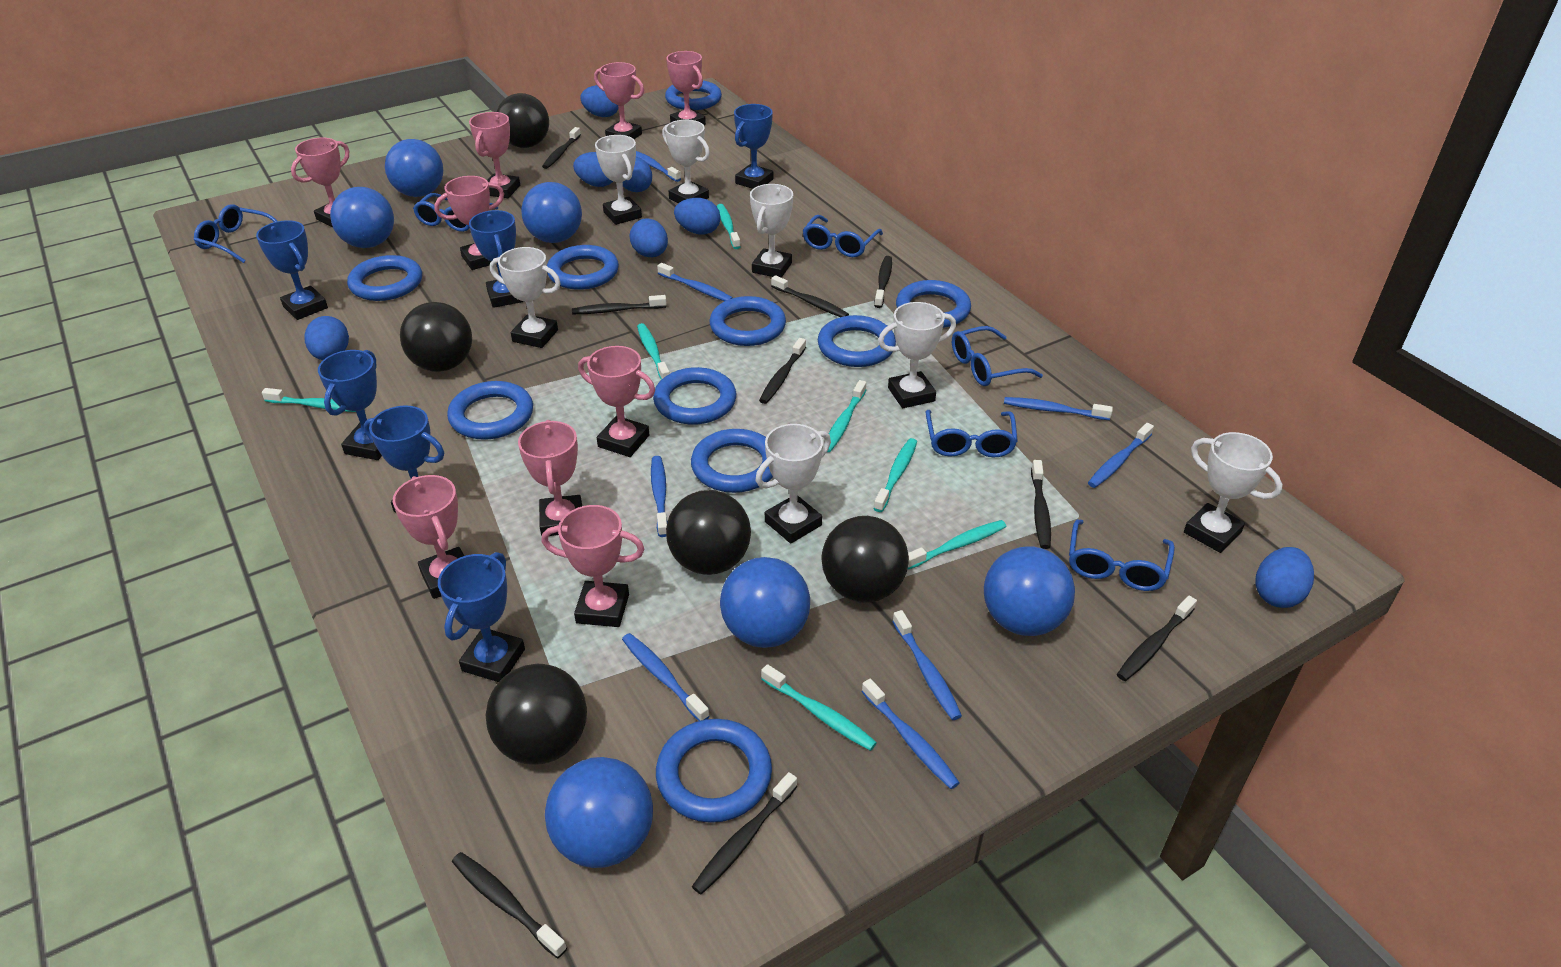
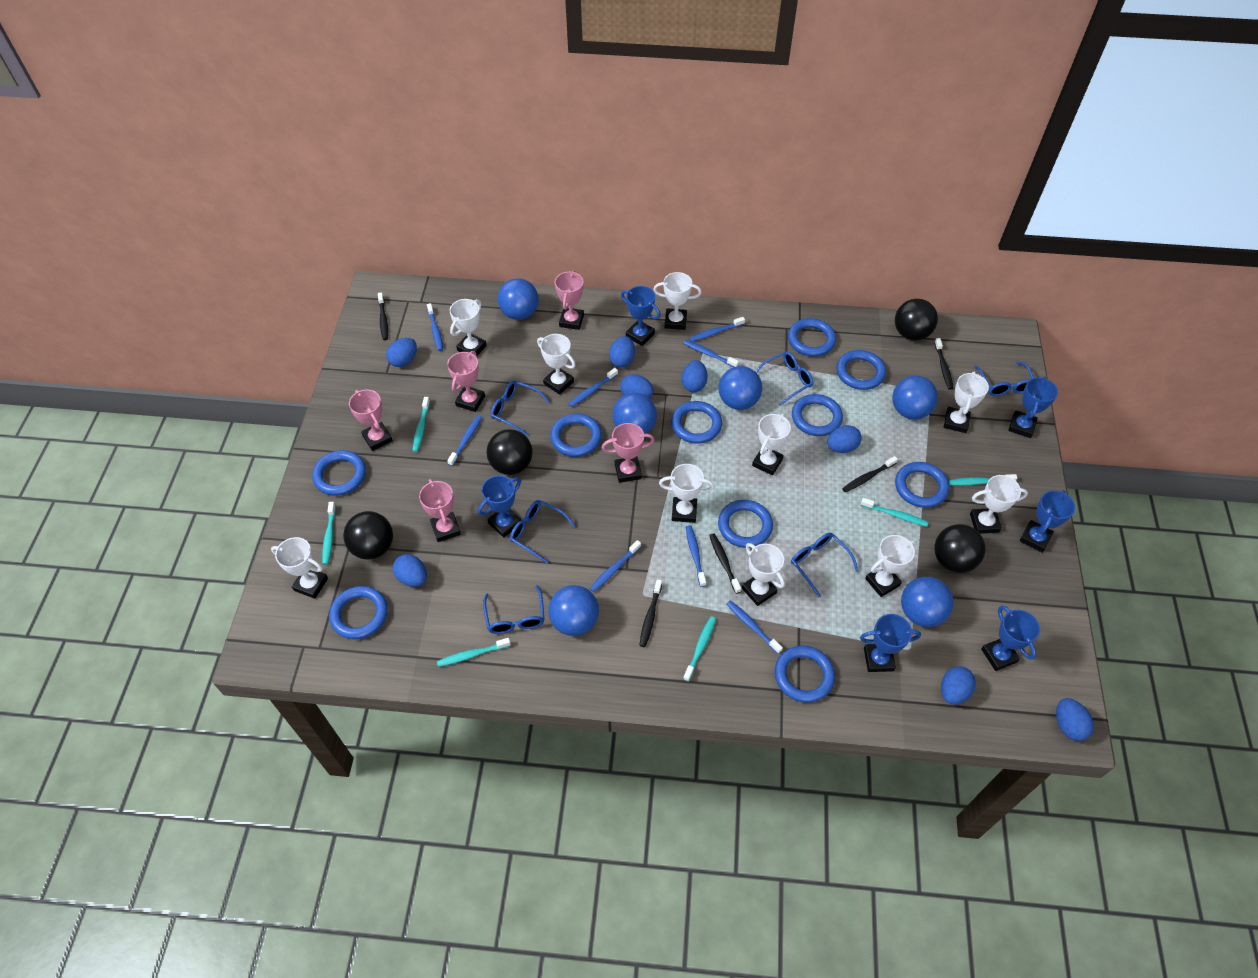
black ball: 5 -> 4
black toothbrush: 9 -> 5
blue egg: 7 -> 8
pink trophy: 9 -> 5
turquoise toothbrush: 7 -> 6
white trophy: 7 -> 10

